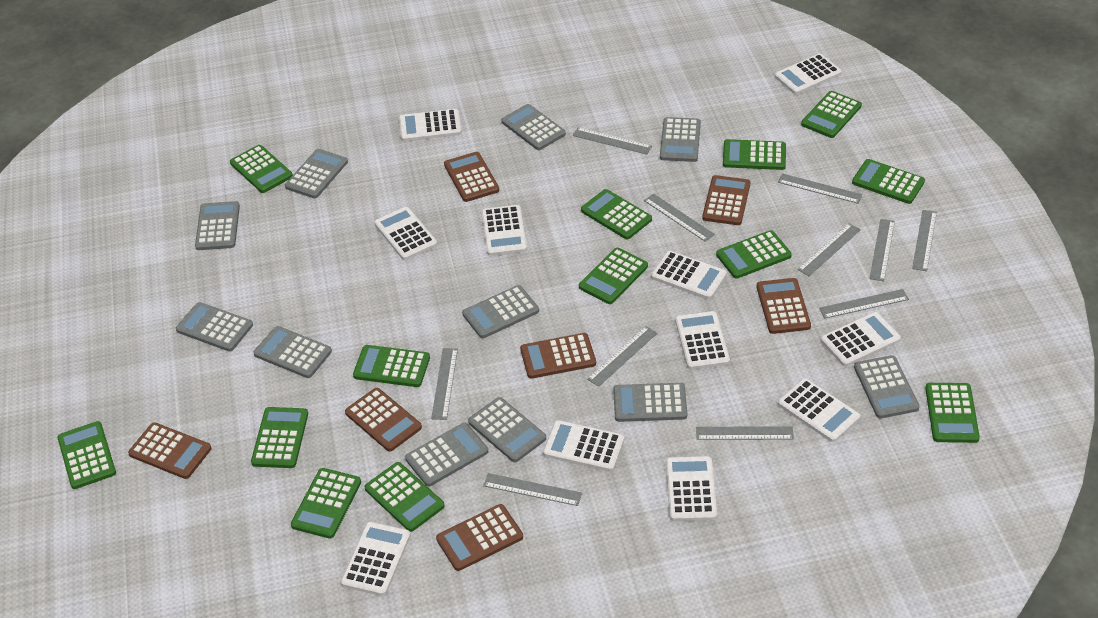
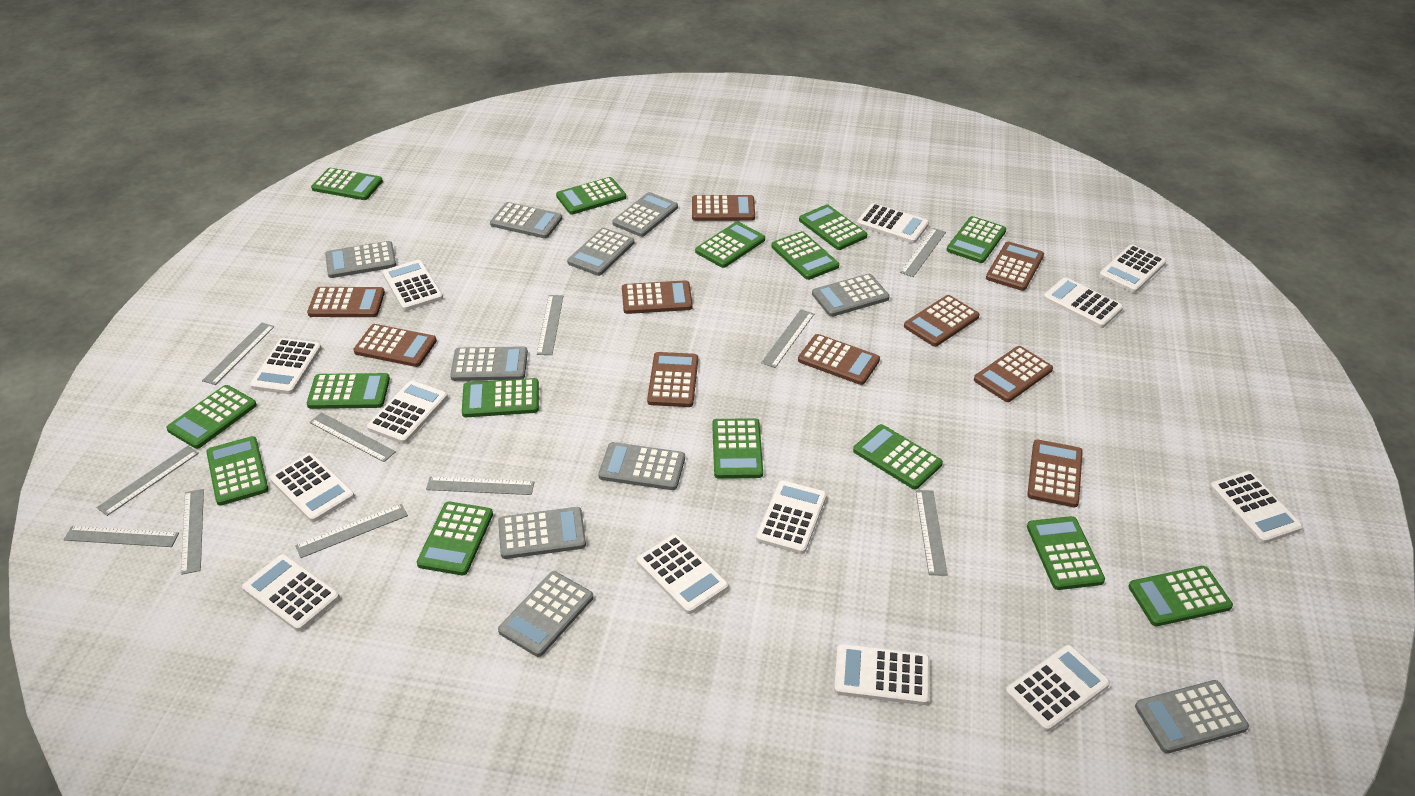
brown calculator: 7 -> 10
green calculator: 13 -> 15
grey calculator: 11 -> 10
white calculator: 11 -> 13

